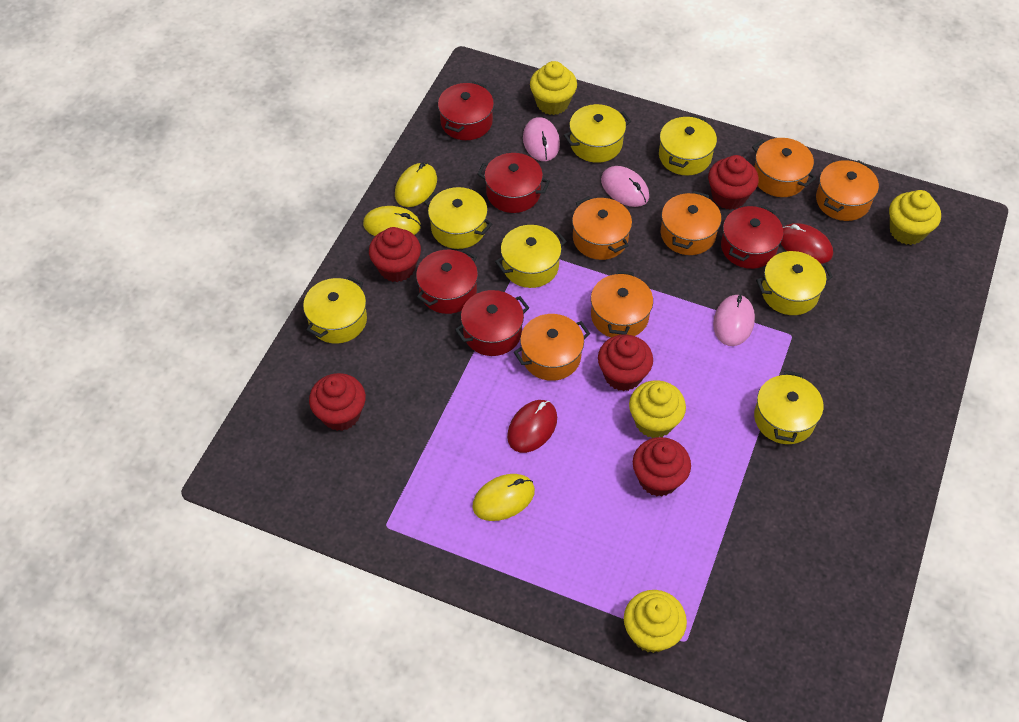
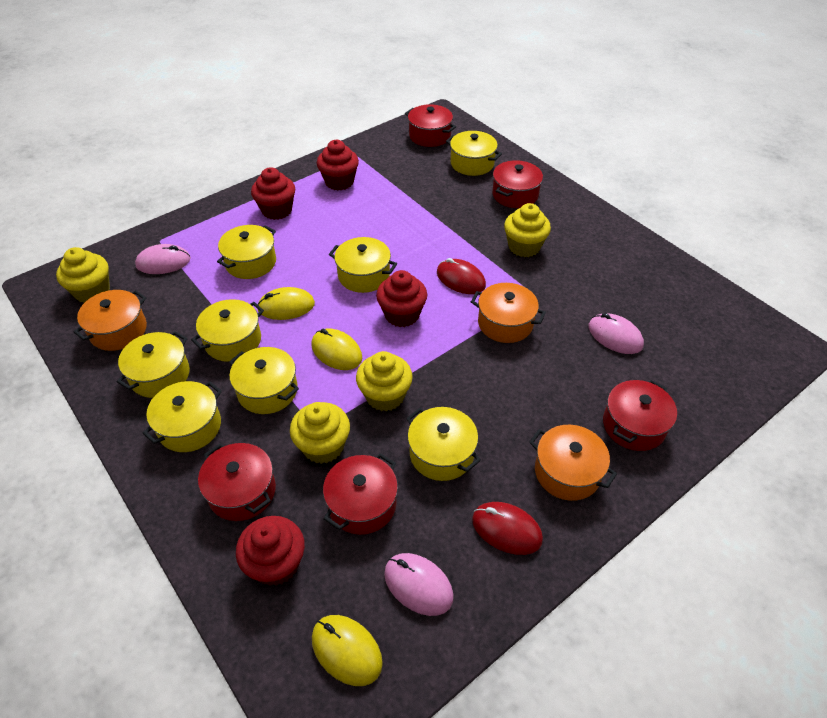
orange pot: 6 -> 3
red cupcake: 5 -> 4
yellow pot: 7 -> 8

